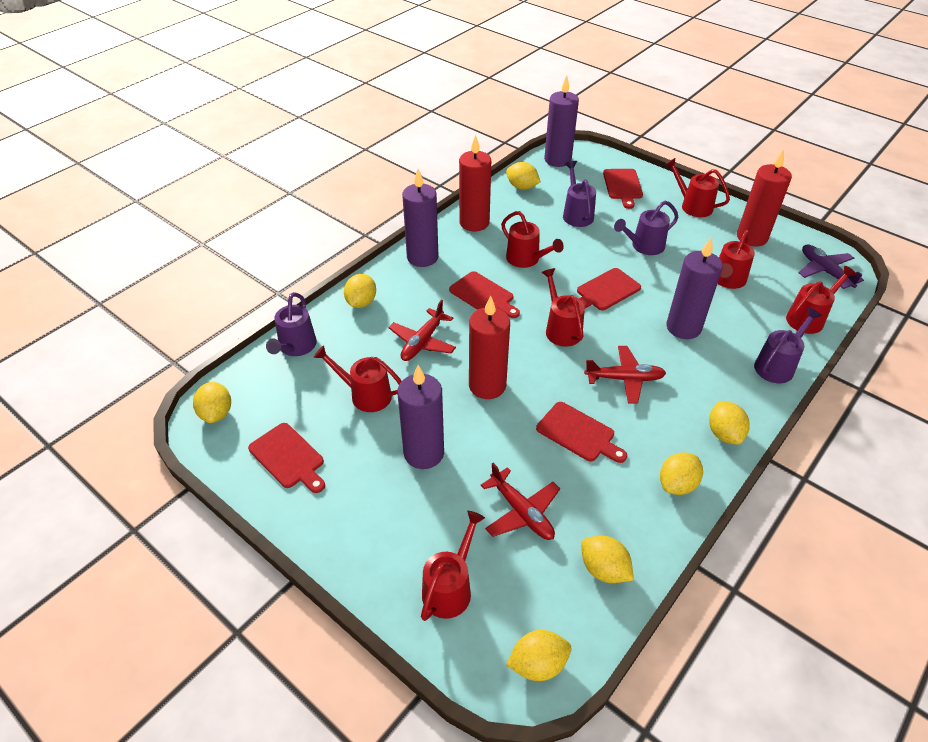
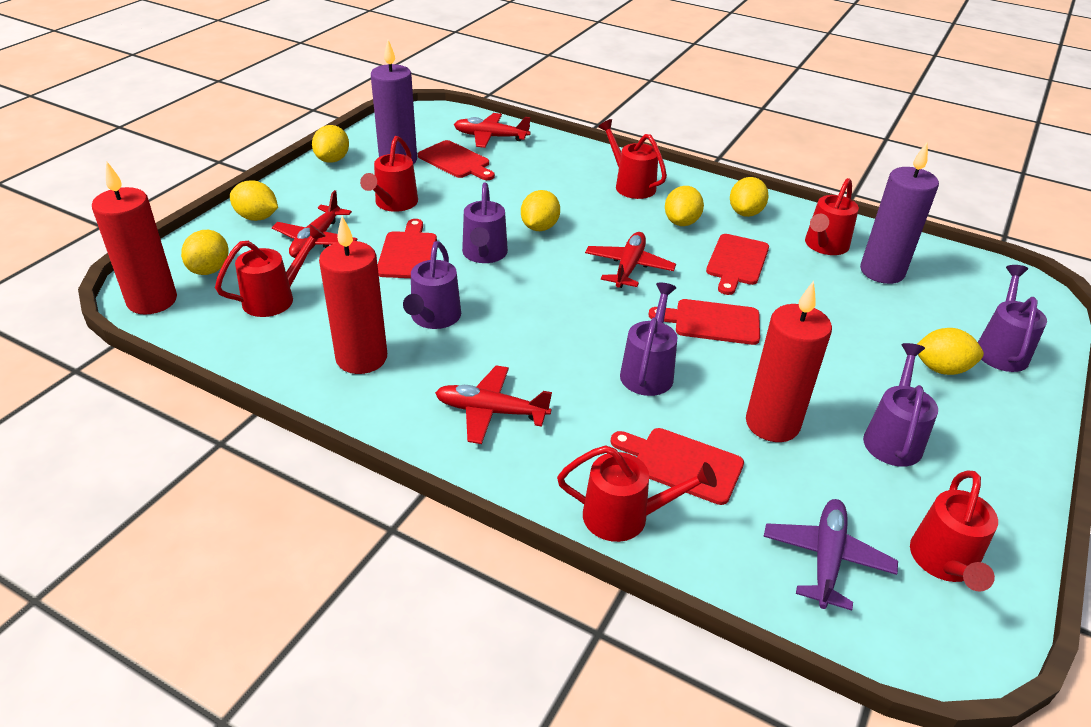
purple candle: 4 -> 2
purple watering can: 4 -> 5
red plane: 3 -> 4
red watering can: 7 -> 6

